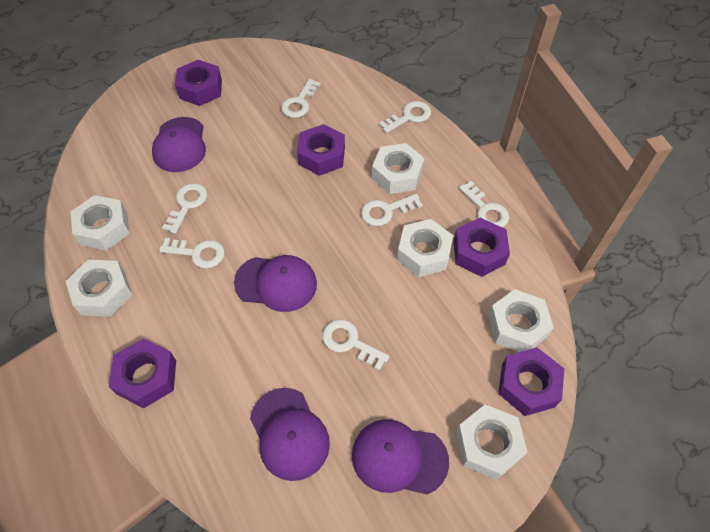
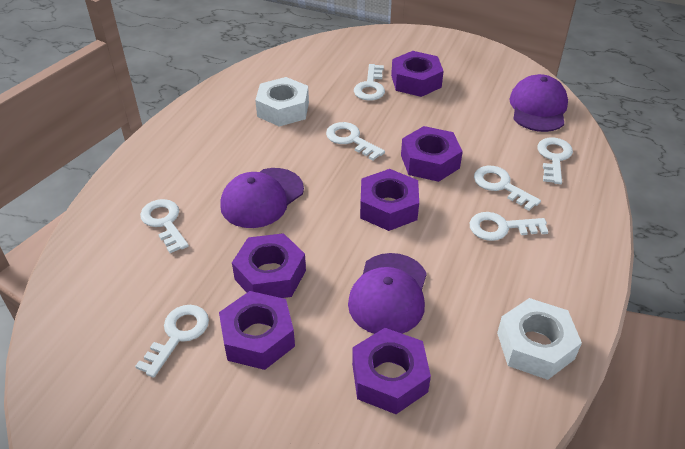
purple cap: 4 -> 3
purple nut: 5 -> 6
white nut: 6 -> 2

